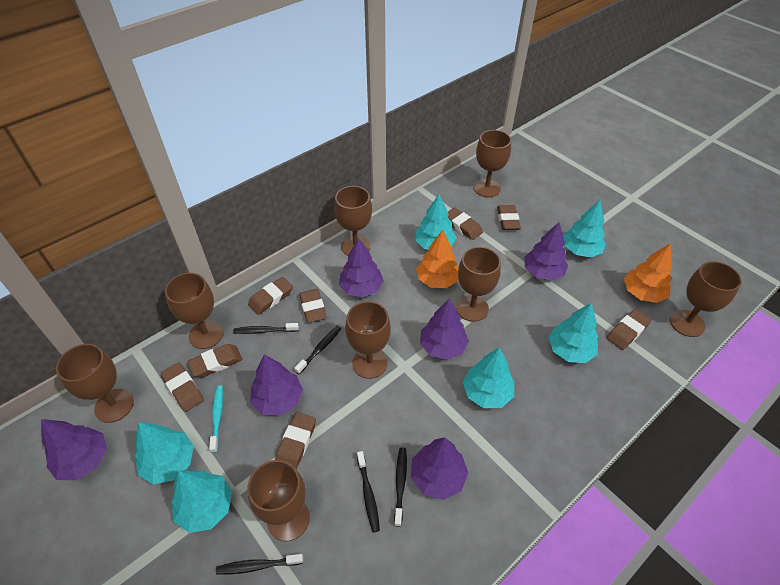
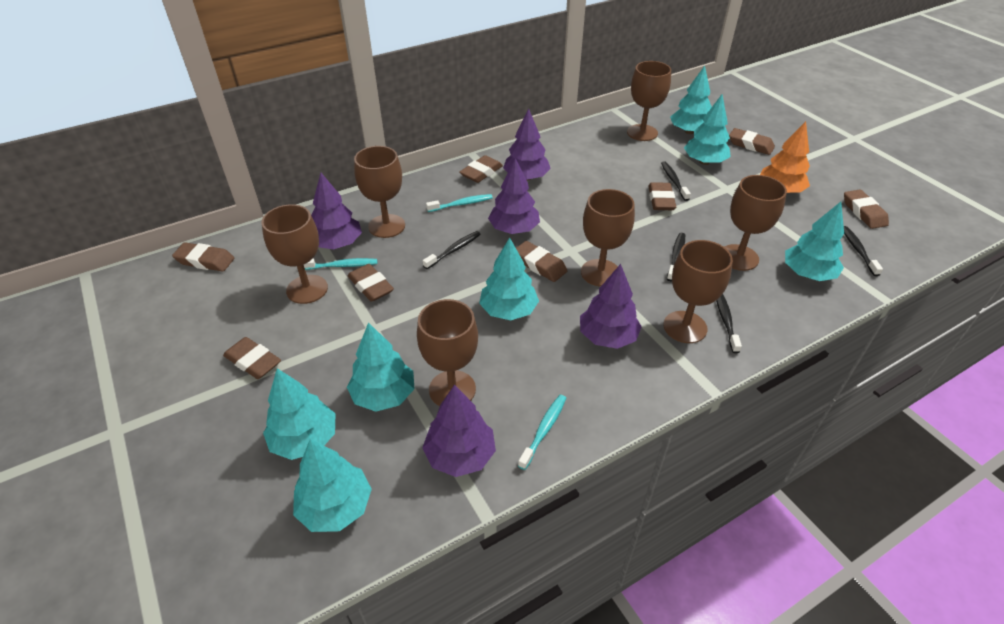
brown goblet: 8 -> 7
orange tree: 2 -> 1
purple tree: 6 -> 5
turquoise toothbrush: 1 -> 3
turquoise tree: 6 -> 7

